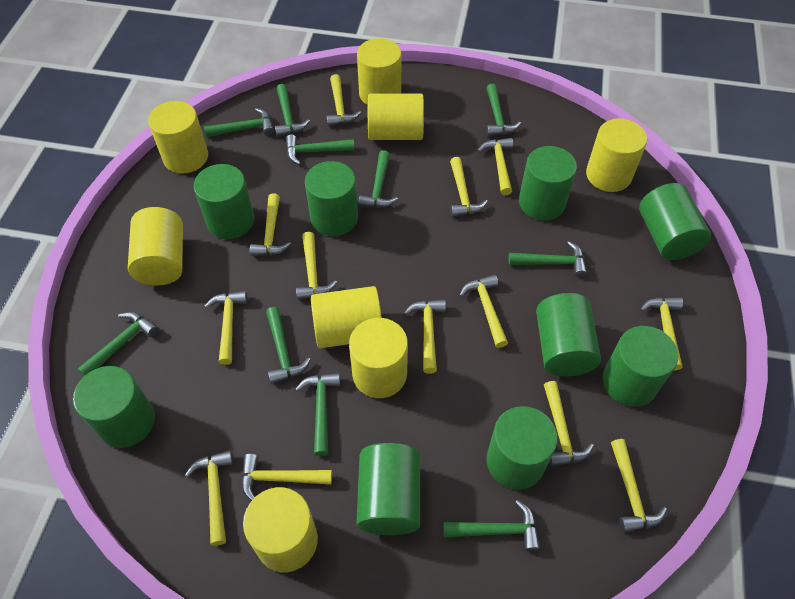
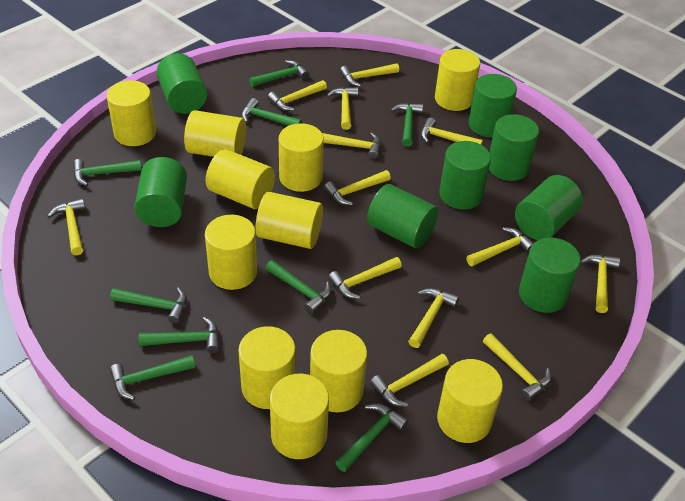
green cylinder: 9 -> 8
green hammer: 10 -> 9
yellow cylinder: 8 -> 11

